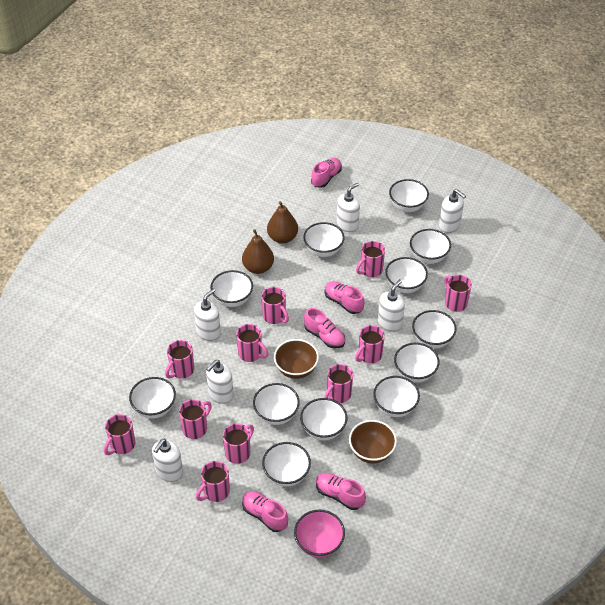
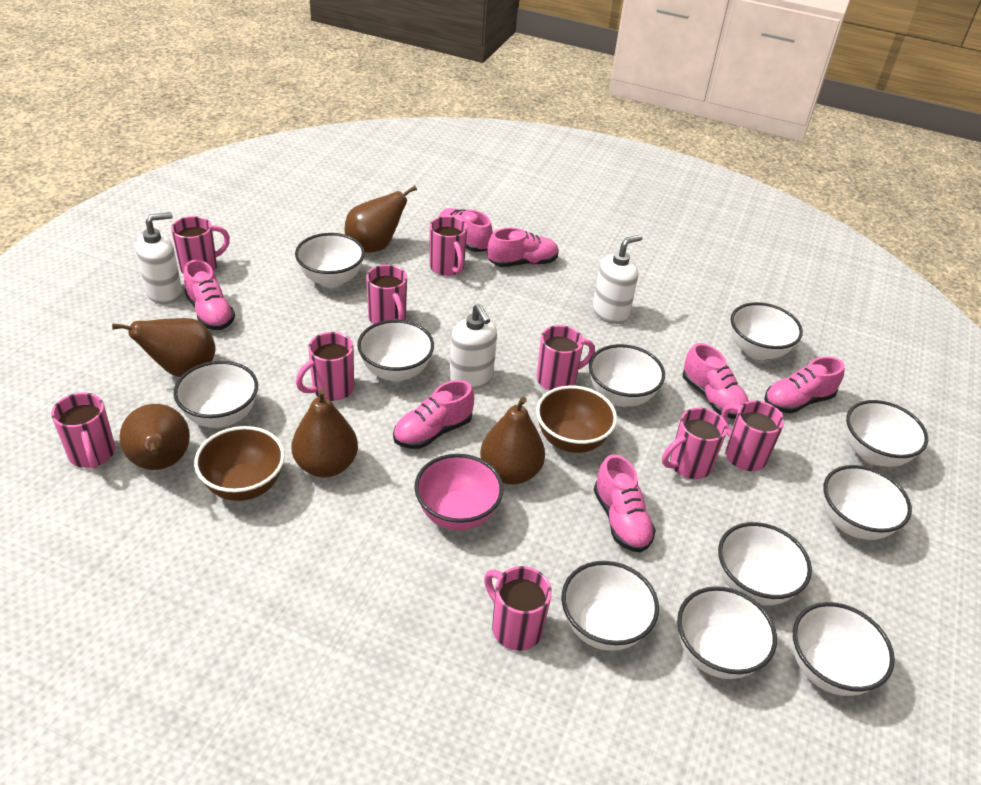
brown pear: 2 -> 5
pink mug: 11 -> 9
pink shoe: 5 -> 7
white bowl: 12 -> 11
white soap dispenser: 6 -> 3

